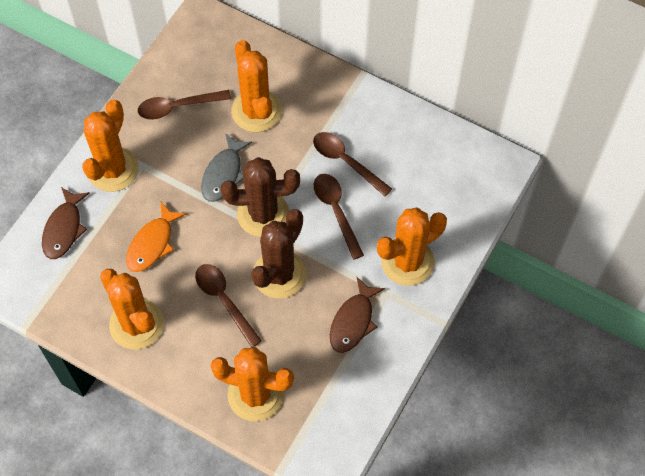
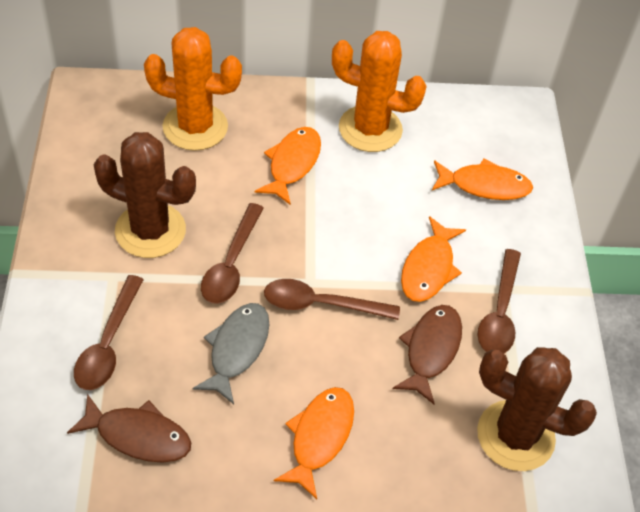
orange cactus: 5 -> 2
orange fish: 1 -> 4

